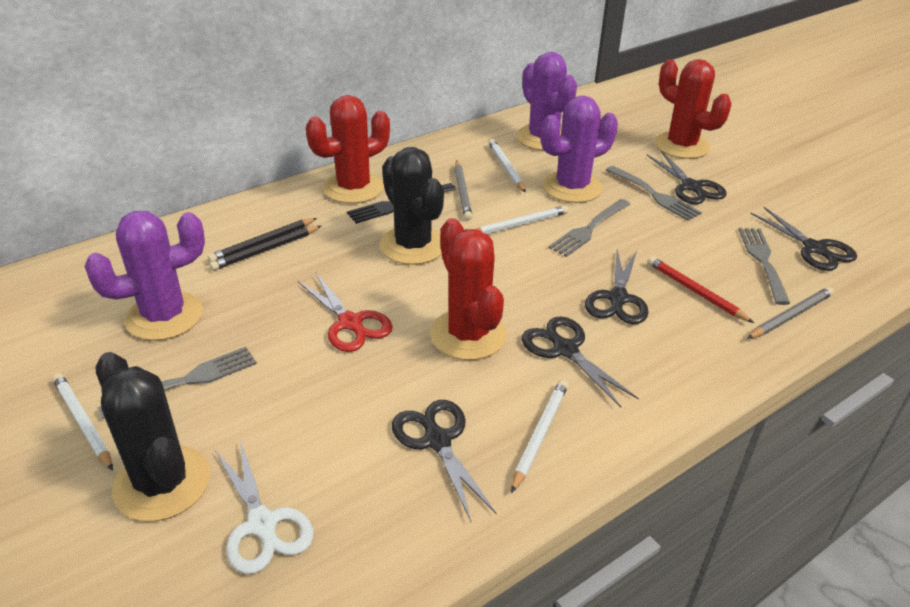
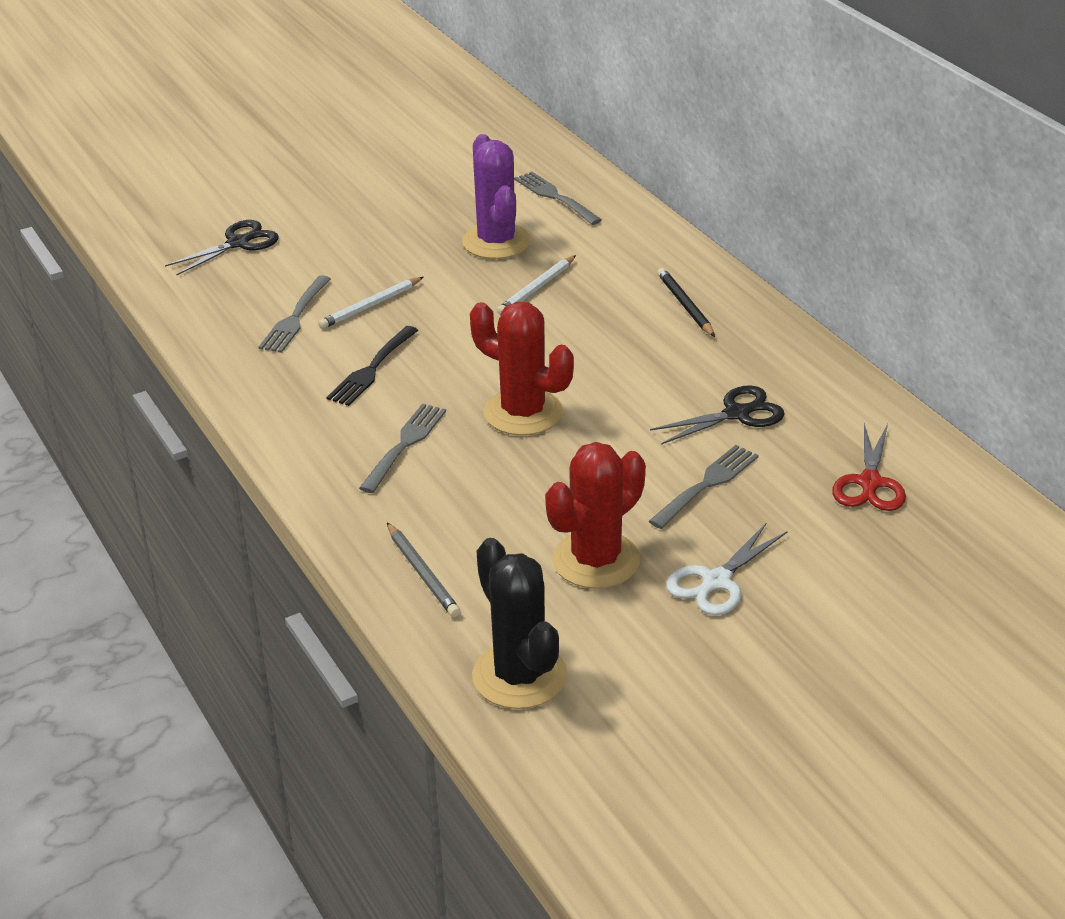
black cactus: 2 -> 1
black pencil: 2 -> 1
black scissors: 5 -> 2
grey pencil: 2 -> 1
purple cactus: 3 -> 1
red cactus: 3 -> 2
red pencil: 1 -> 0
white pencil: 4 -> 2

